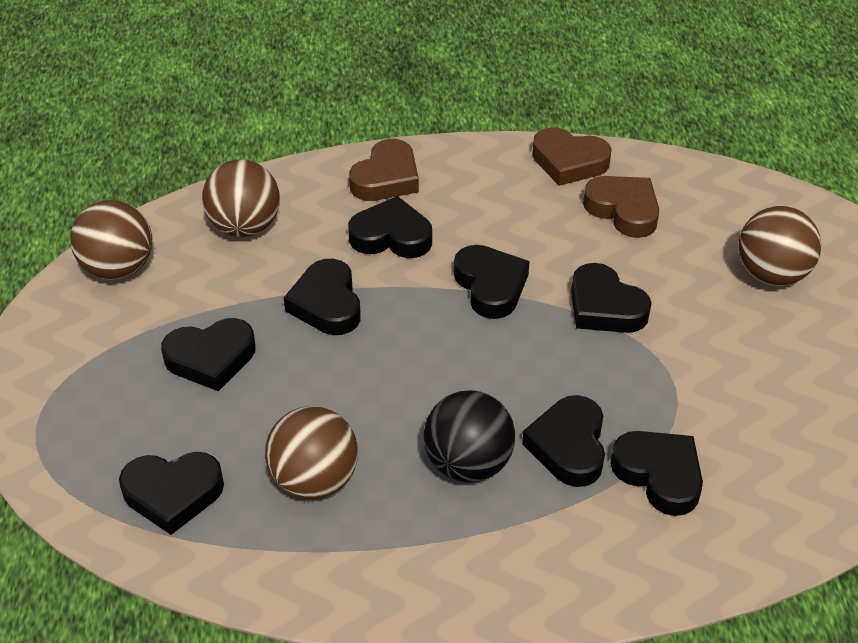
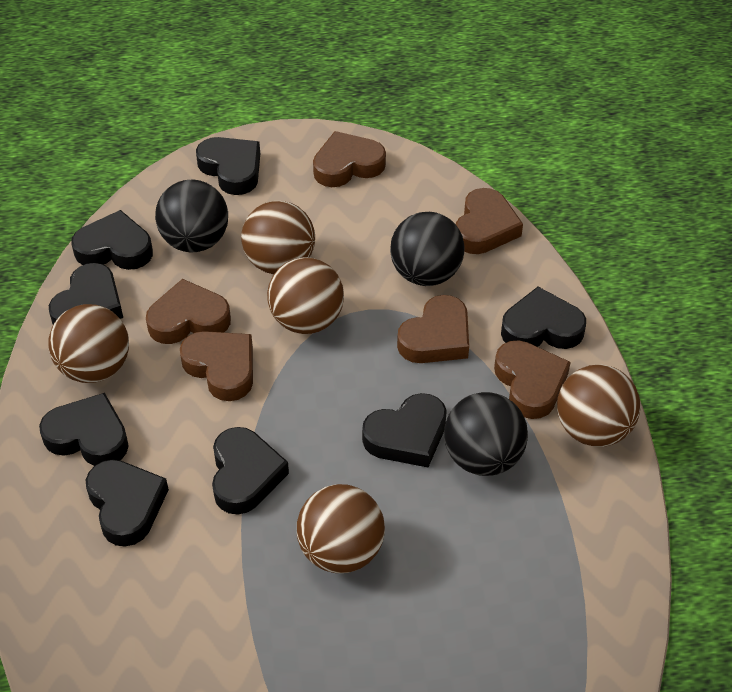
black ball: 1 -> 3
brown ball: 4 -> 5
brown heart: 3 -> 6

